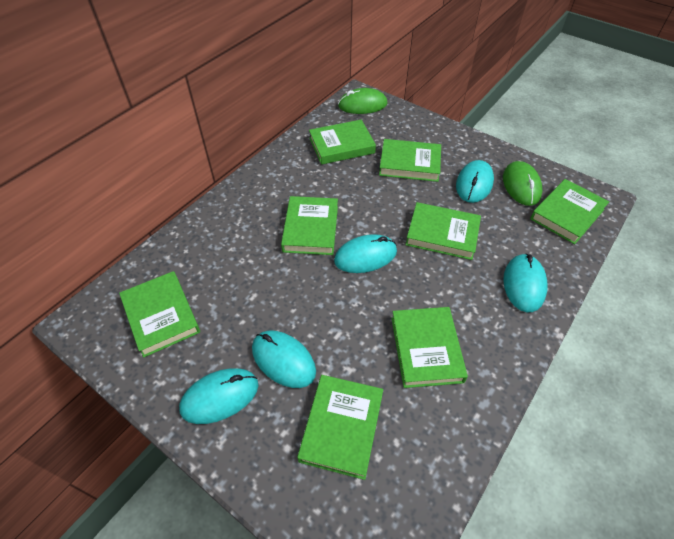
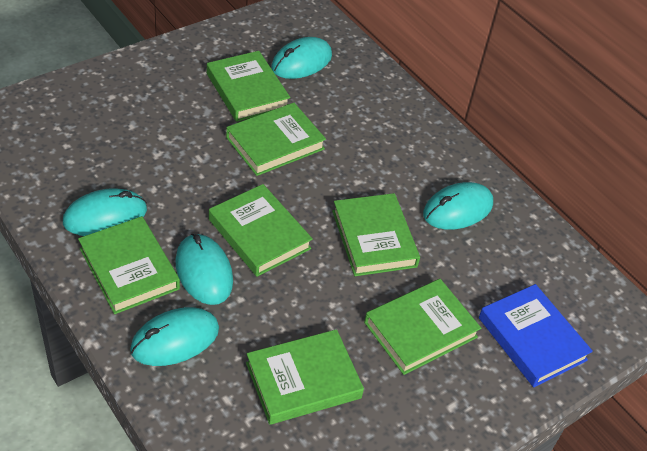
blue book: 0 -> 1
green book: 8 -> 7
green mouse: 2 -> 0

